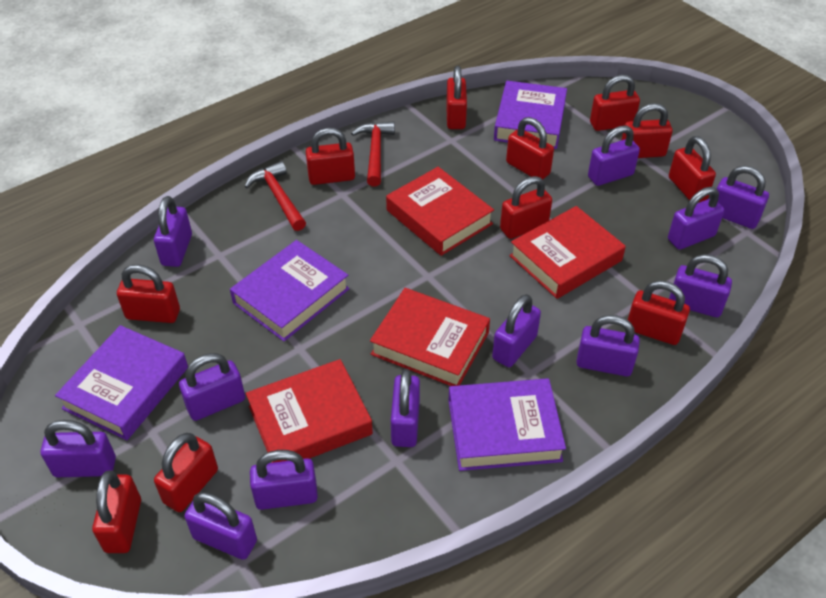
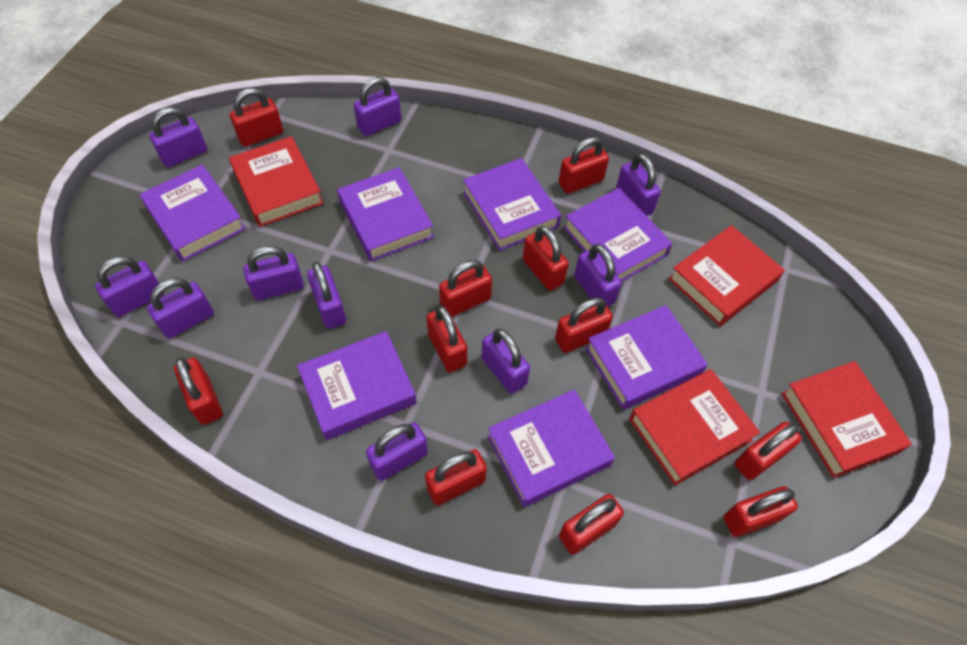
purple book: 4 -> 7
purple padlock: 12 -> 10
red hammer: 2 -> 0

